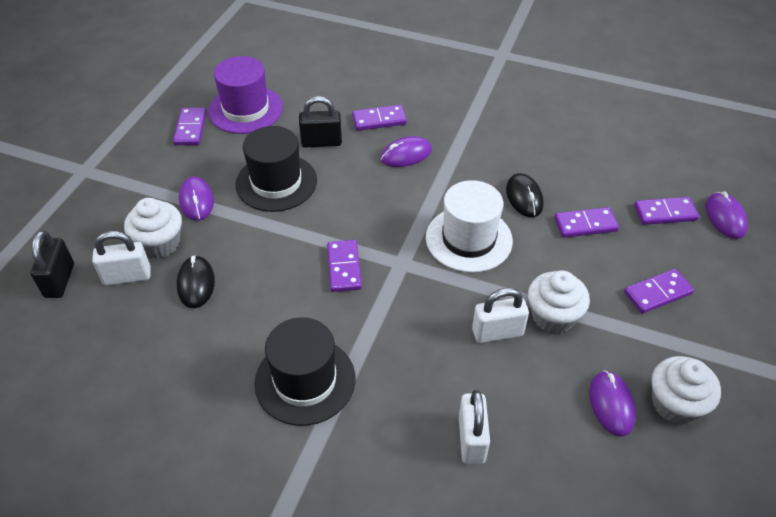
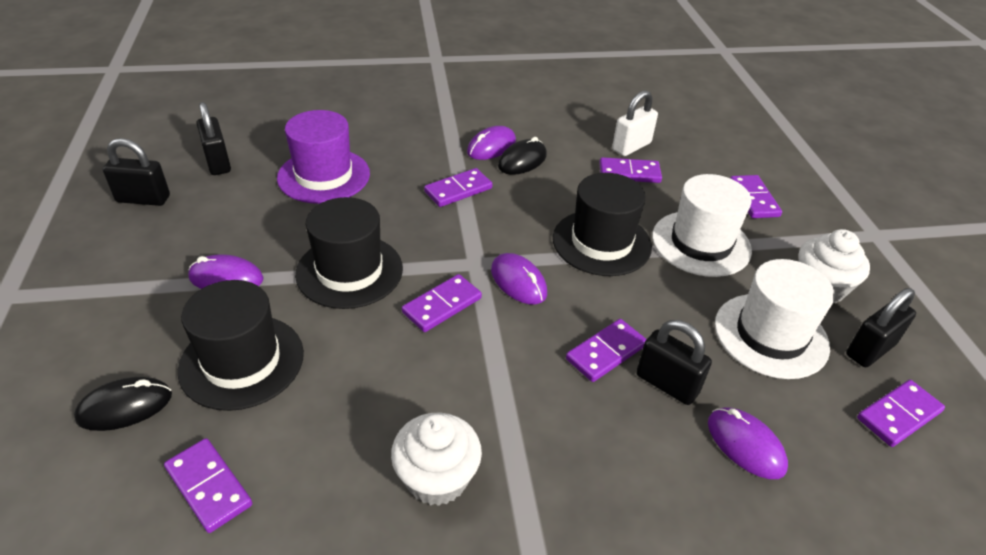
black hat: 2 -> 3
black padlock: 2 -> 4
purple domino: 6 -> 7
white cupcake: 3 -> 2
white hat: 1 -> 2
white padlock: 3 -> 1

